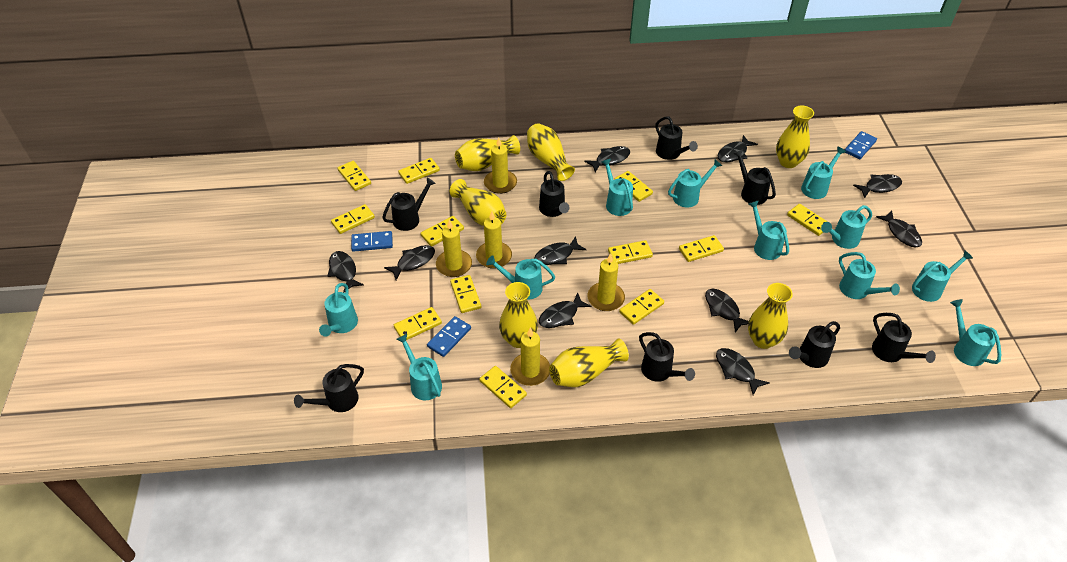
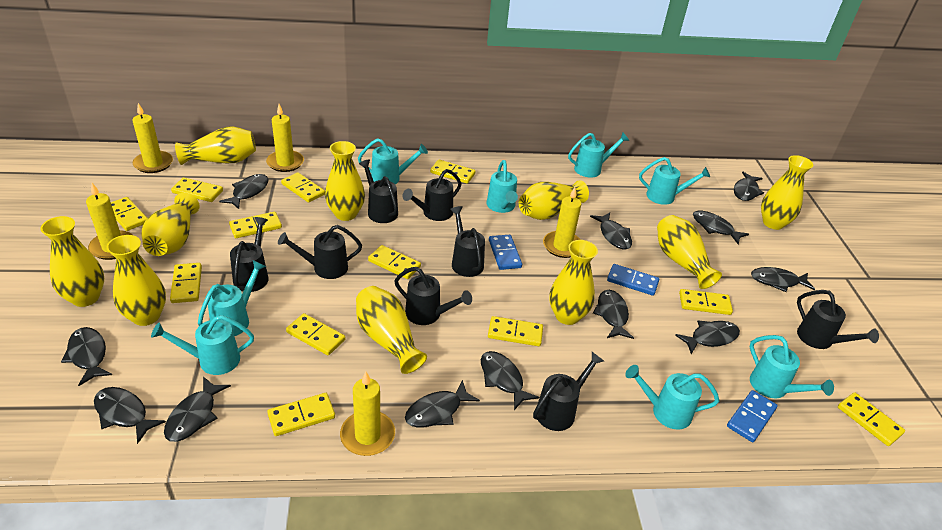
black fish: 10 -> 12
turquoise watering can: 11 -> 8
yellow vase: 7 -> 10

